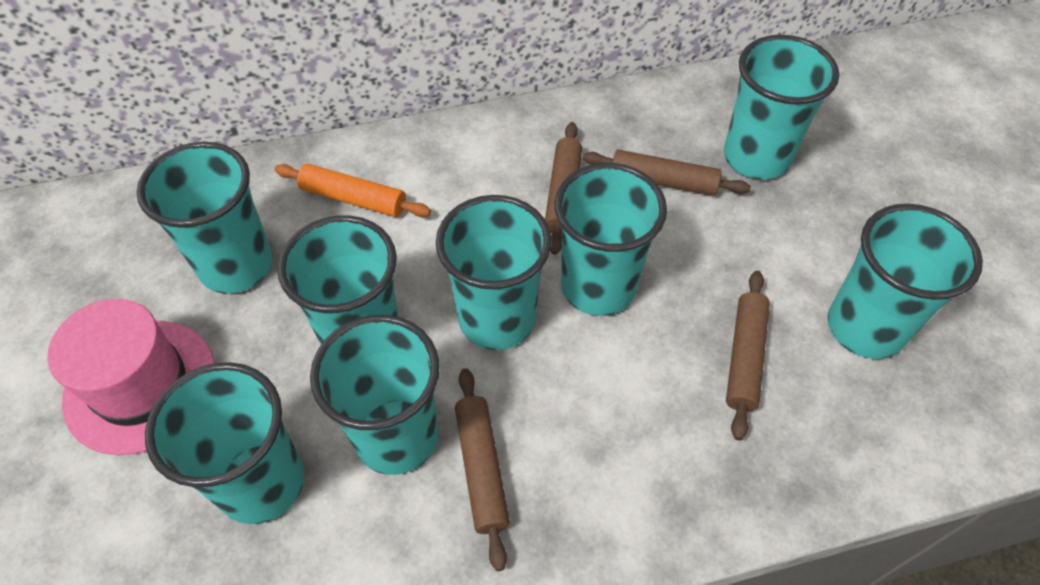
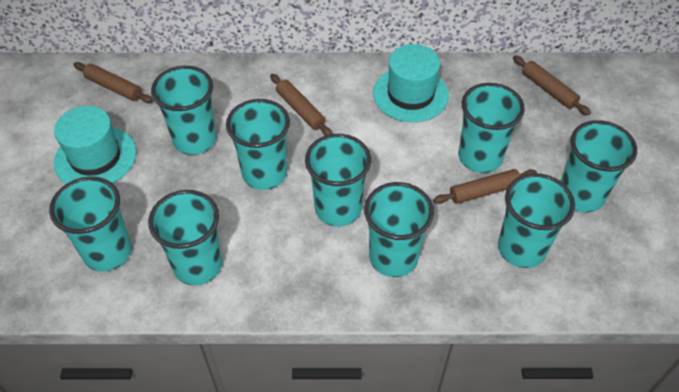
orange rolling pin: 1 -> 0
pink hat: 1 -> 0
turquoise cup: 8 -> 9
turquoise hat: 0 -> 2

